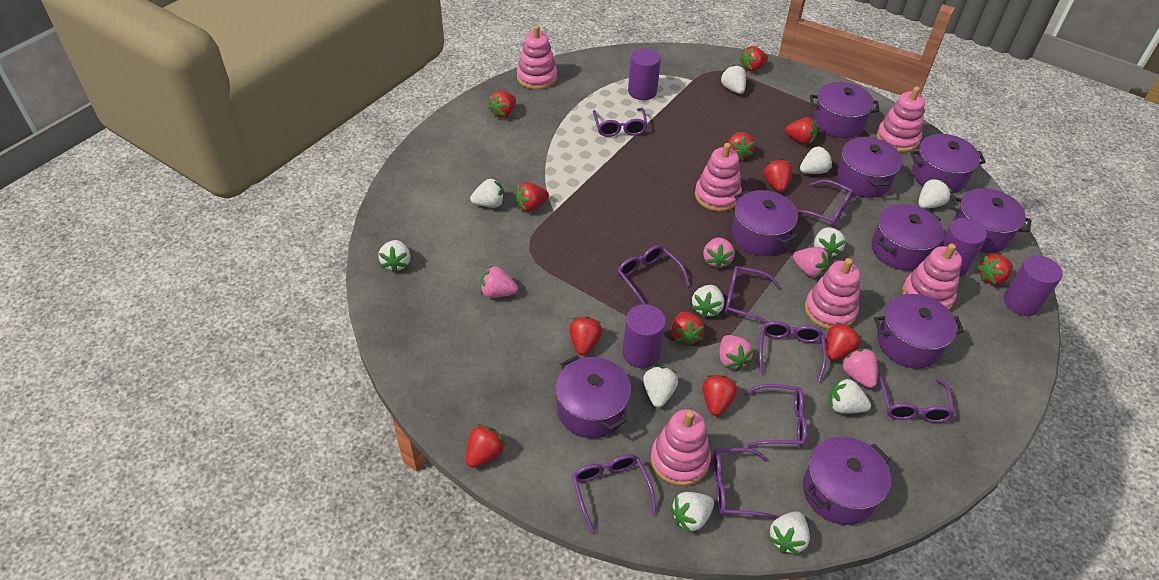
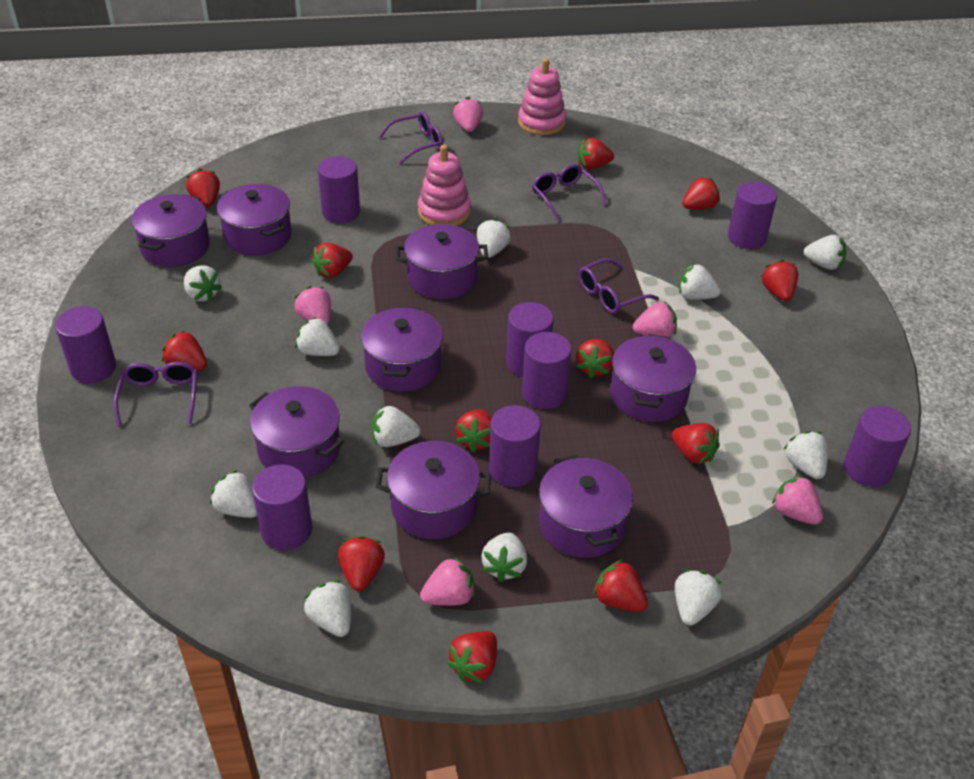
pink stacking toy: 6 -> 2
purple cylinder: 4 -> 8
purple glasses: 9 -> 4
purple pot: 9 -> 8

